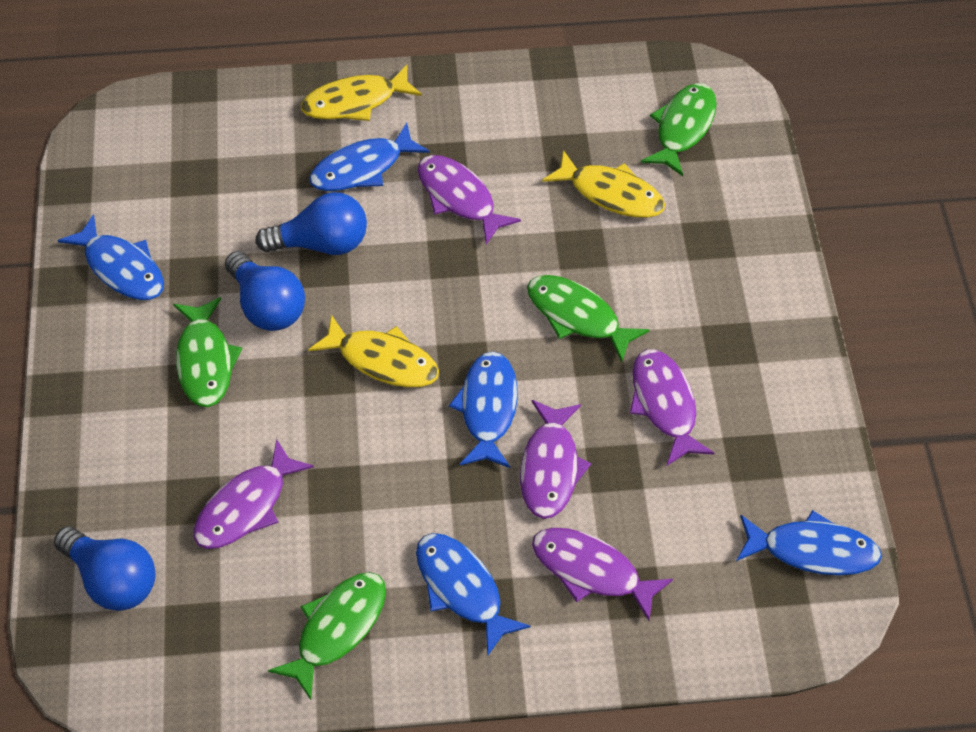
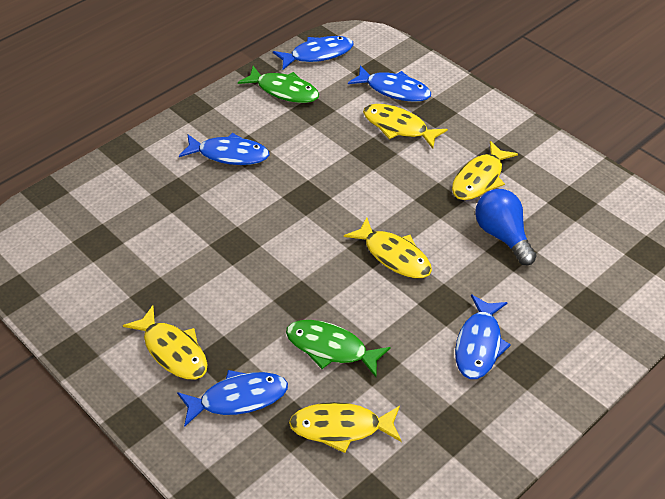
blue light bulb: 3 -> 1
green fish: 4 -> 2
purple fish: 5 -> 0
yellow fish: 3 -> 5

